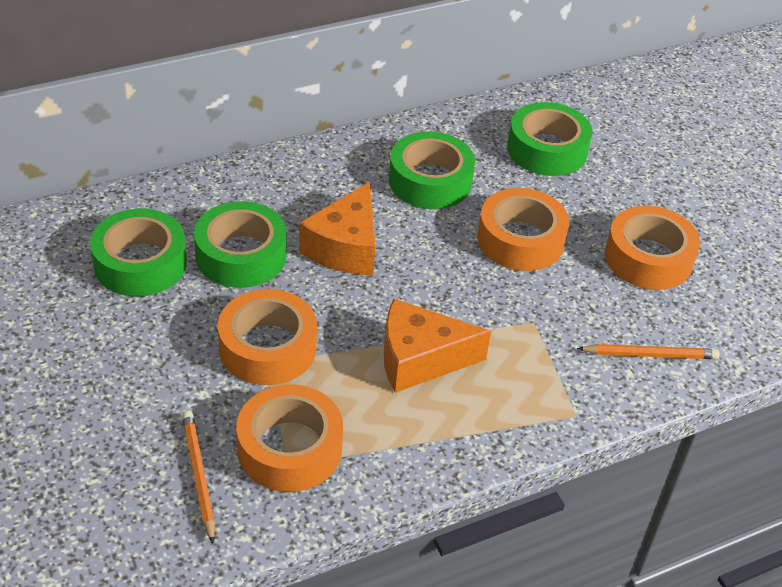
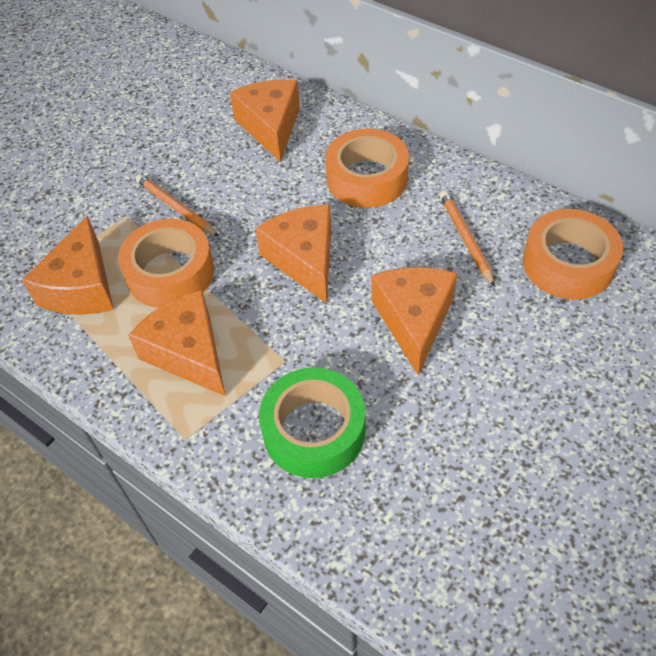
green tape: 4 -> 1
orange cheese: 2 -> 5
orange tape: 4 -> 3

